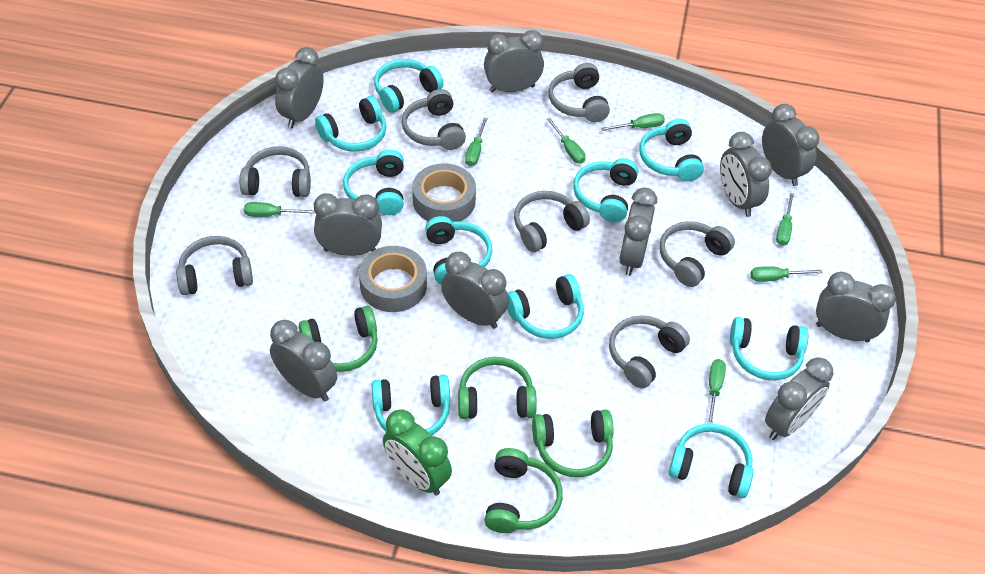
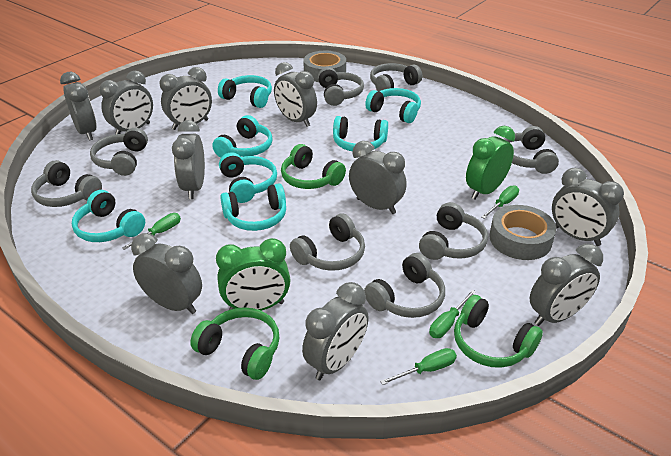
green clock: 1 -> 2
green headphones: 4 -> 3
green screwdriver: 7 -> 4
grey headphones: 7 -> 8
turquoise headphones: 10 -> 7

